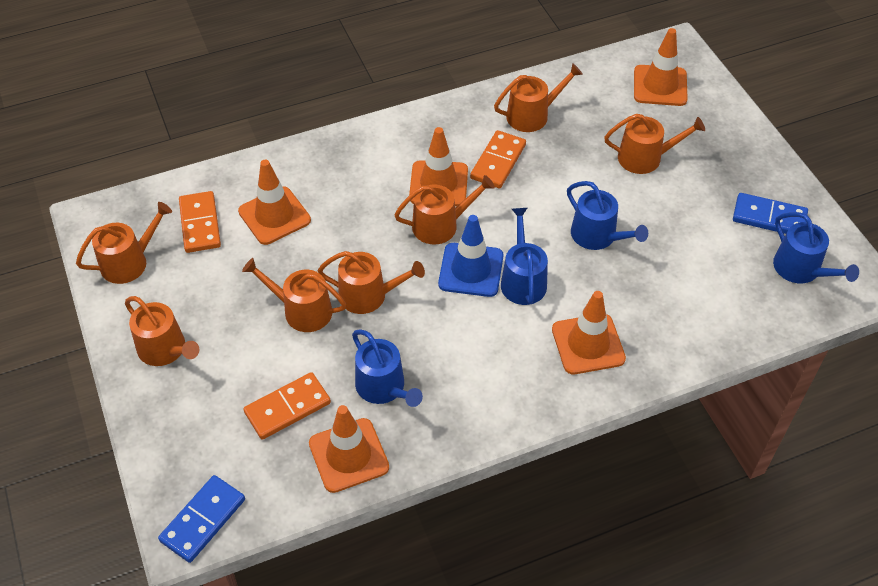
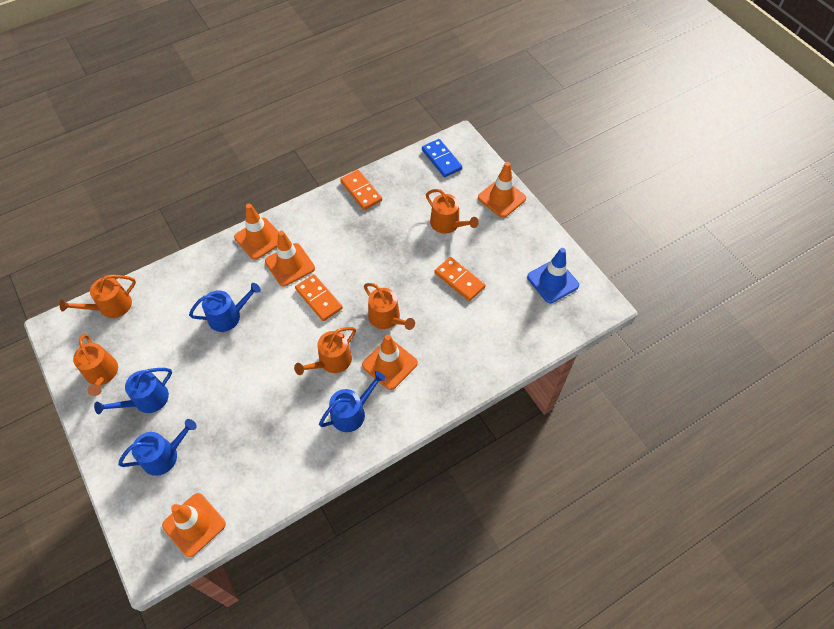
blue domino: 2 -> 1
orange watering can: 7 -> 5

